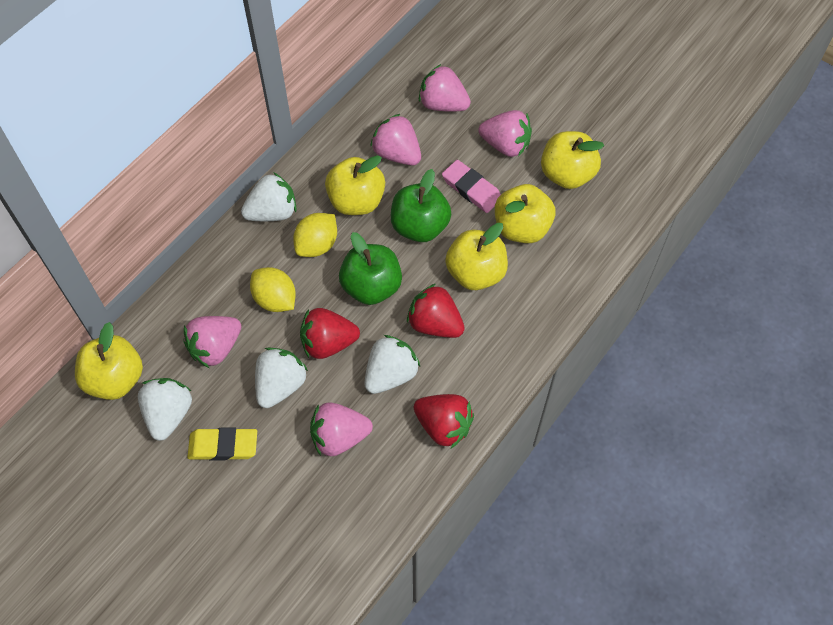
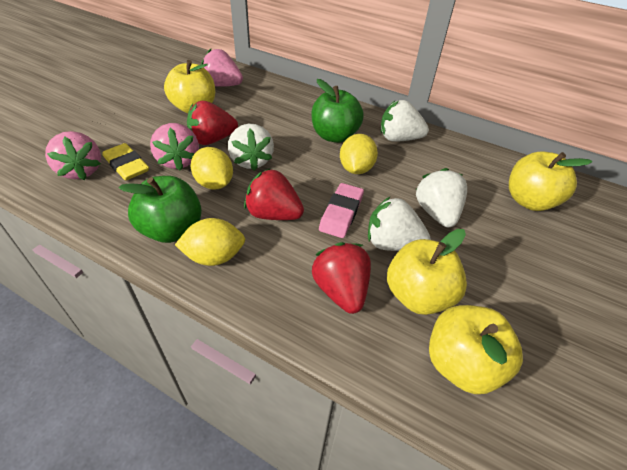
pink strawberry: 5 -> 3
yellow apple: 5 -> 4
yellow lemon: 2 -> 3

